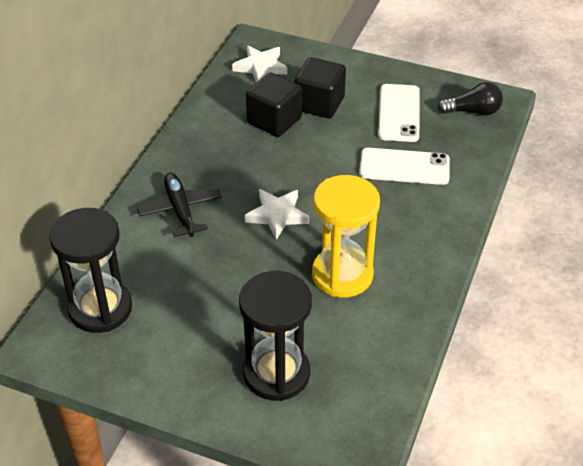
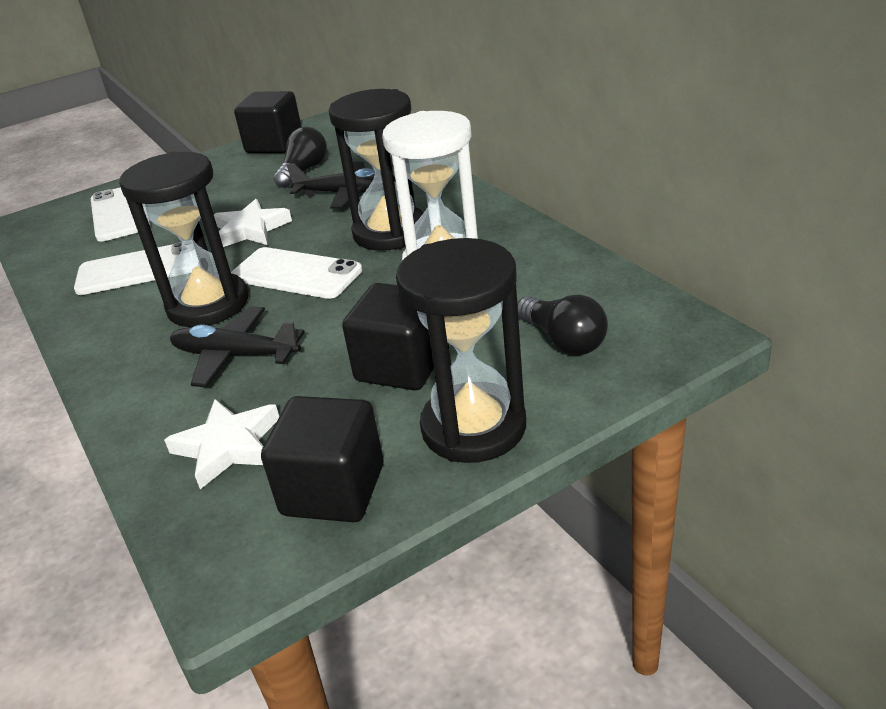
black cube: 2 -> 3
black hourglass: 2 -> 3
black light bulb: 1 -> 2
black plane: 1 -> 2
white hourglass: 0 -> 1
white phone: 2 -> 3
yellow hourglass: 1 -> 0

